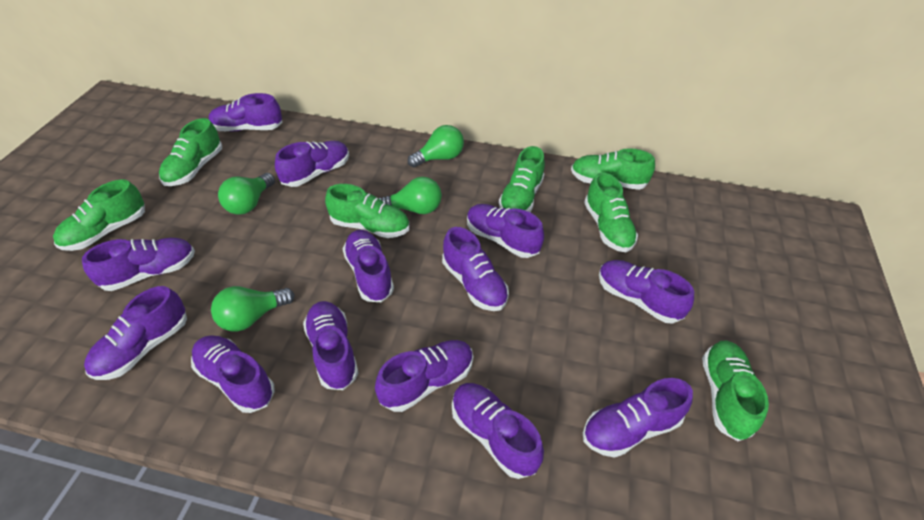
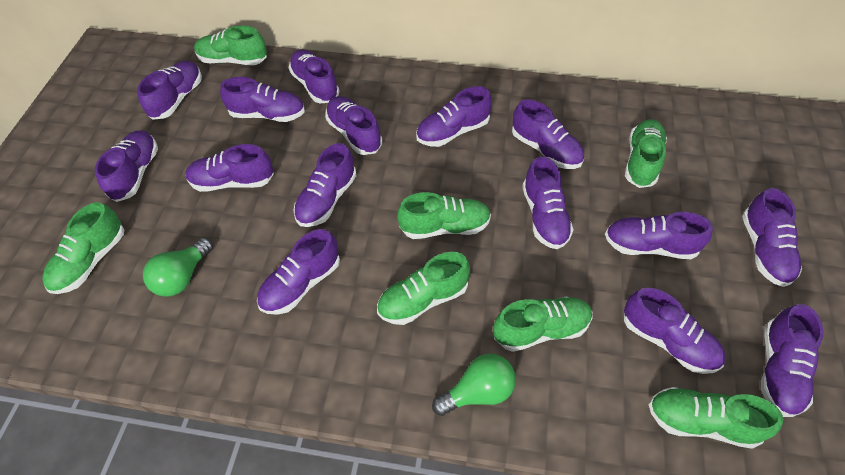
green light bulb: 4 -> 2
purple shoe: 13 -> 15

